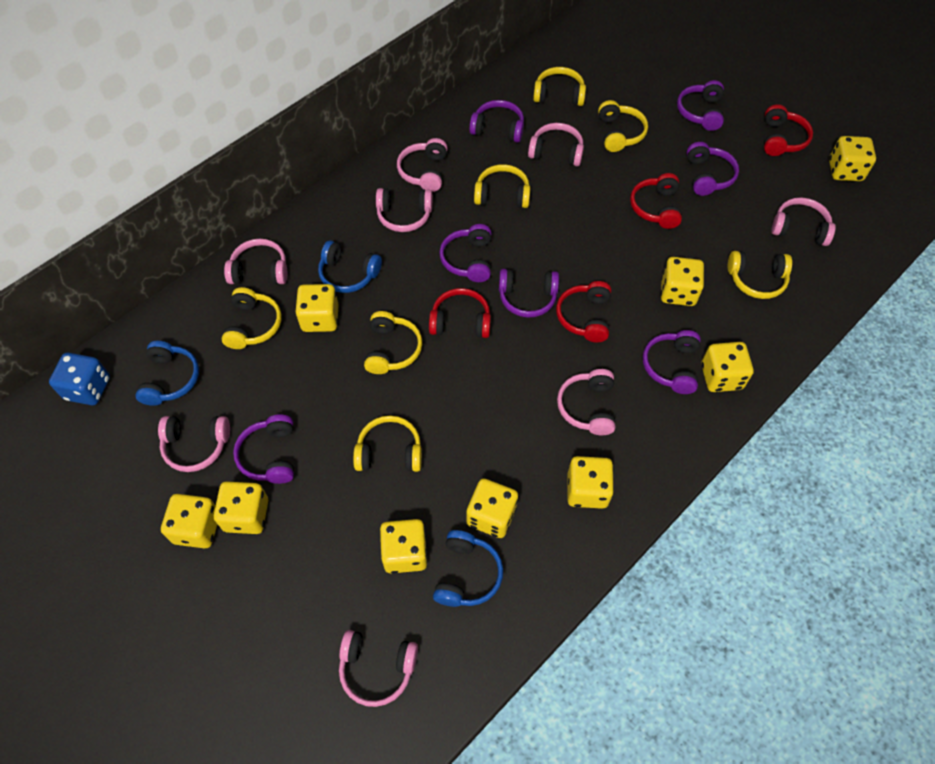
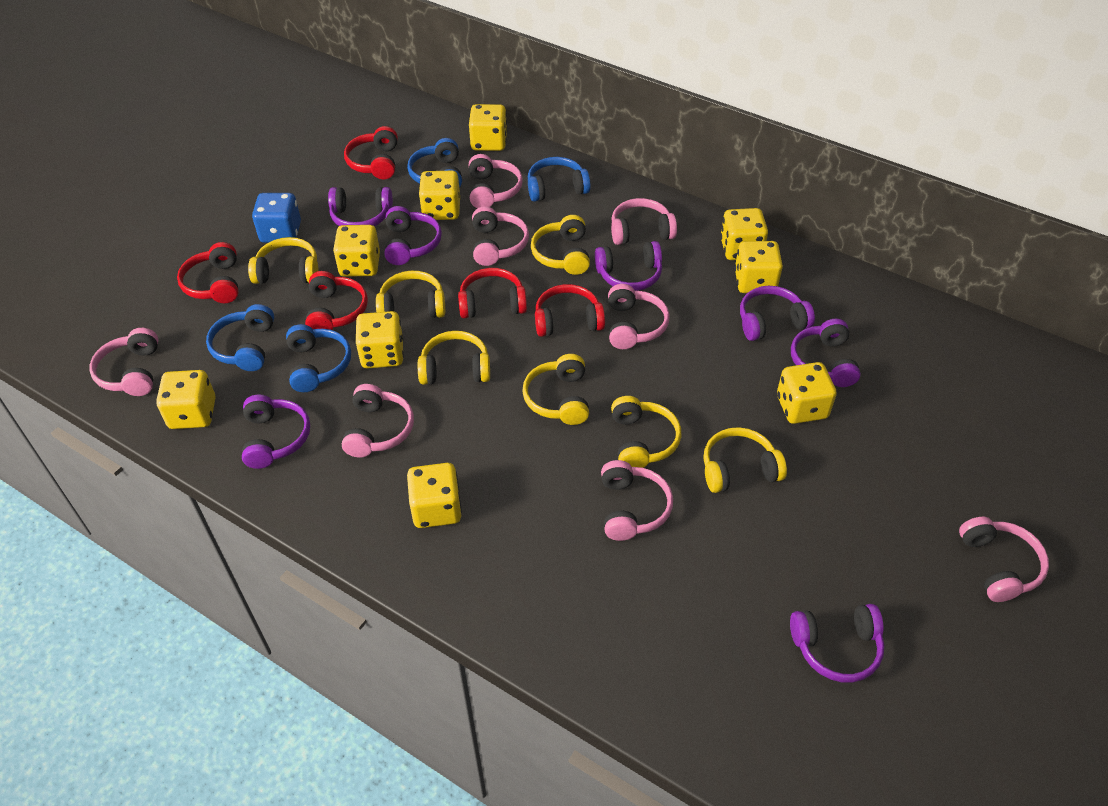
blue headphones: 3 -> 4
red headphones: 4 -> 5

